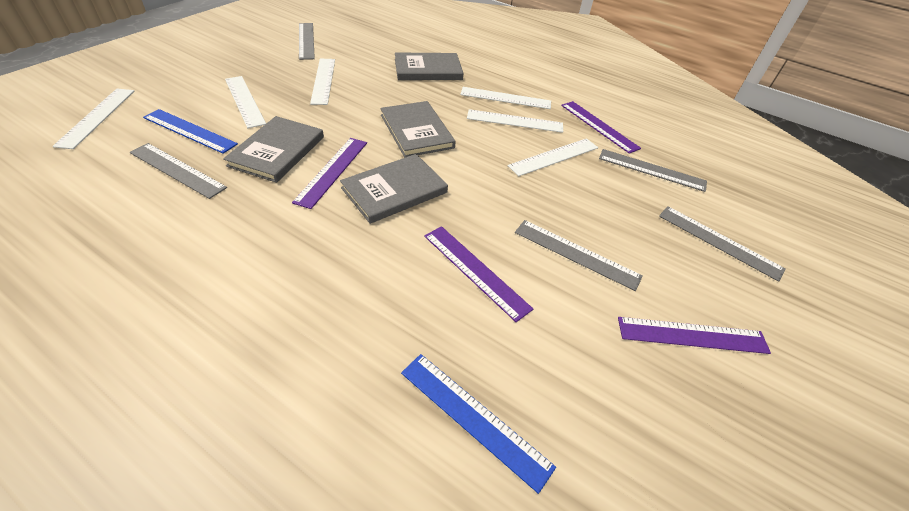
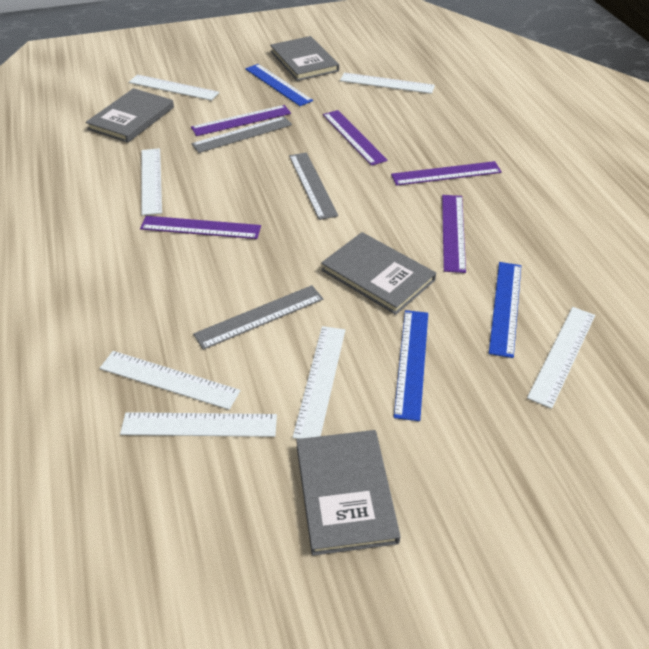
blue ruler: 2 -> 3
grey ruler: 5 -> 3
purple ruler: 4 -> 5
white ruler: 6 -> 7

